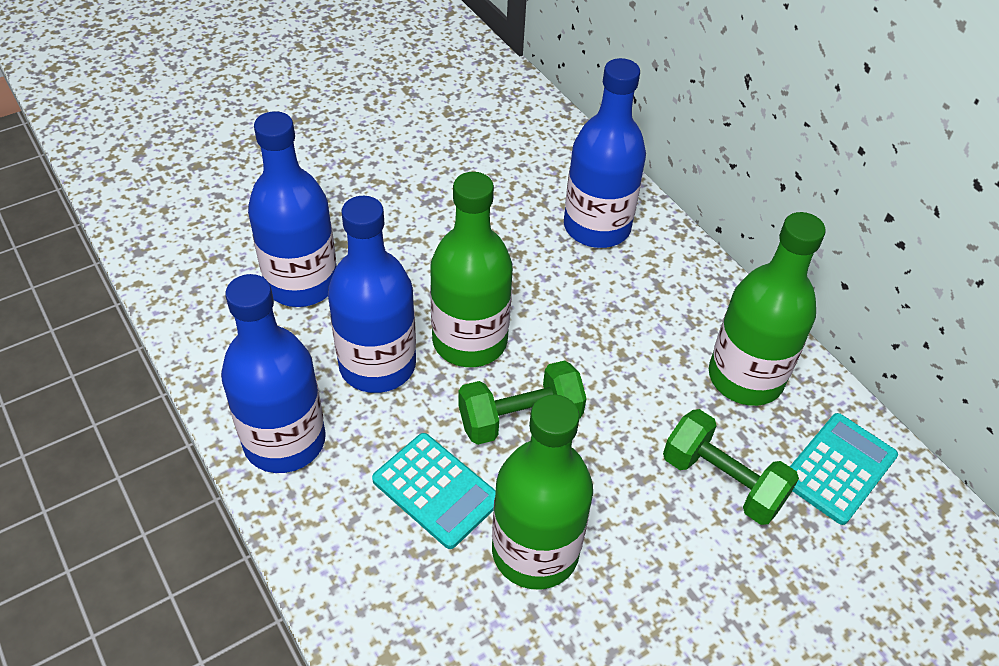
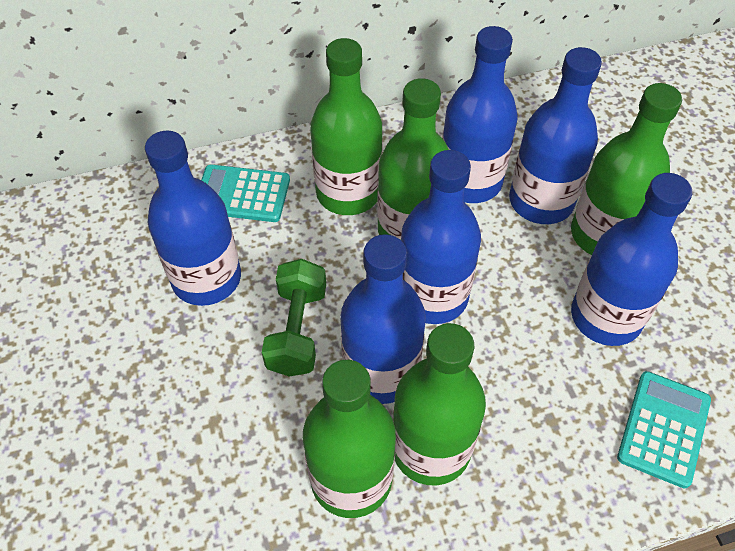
blue bottle: 4 -> 6
green bottle: 3 -> 5
green dumbbell: 2 -> 1

